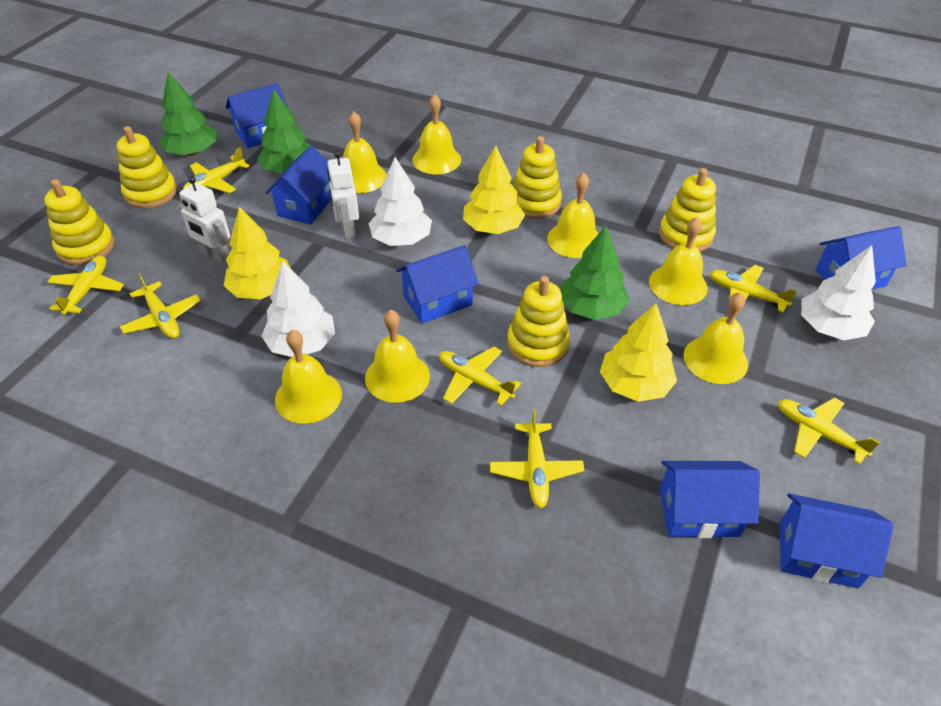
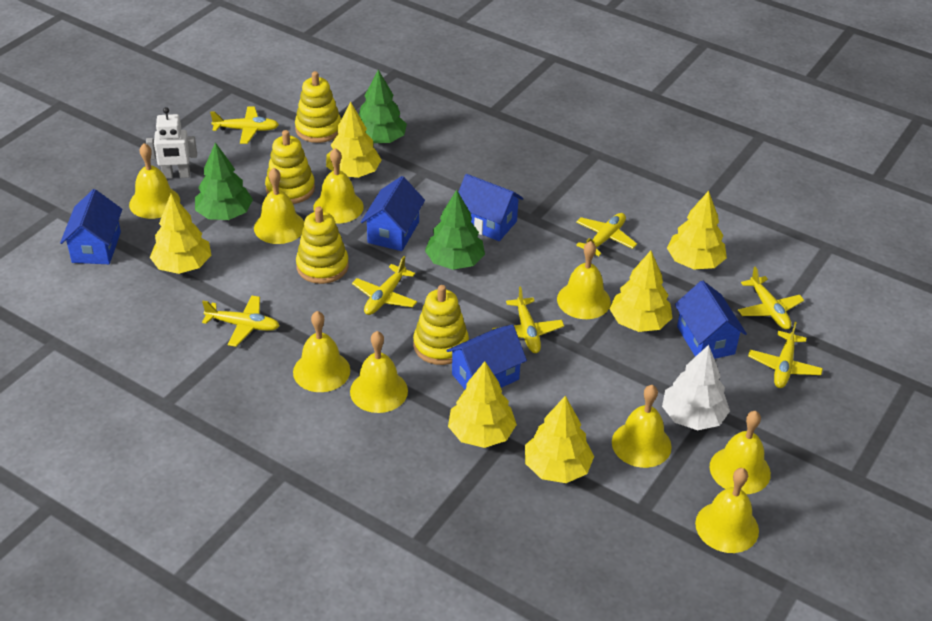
blue house: 6 -> 5
white robot: 2 -> 1
white tree: 3 -> 1
yellow bell: 7 -> 9
yellow stacking toy: 5 -> 4
yellow tree: 3 -> 6

